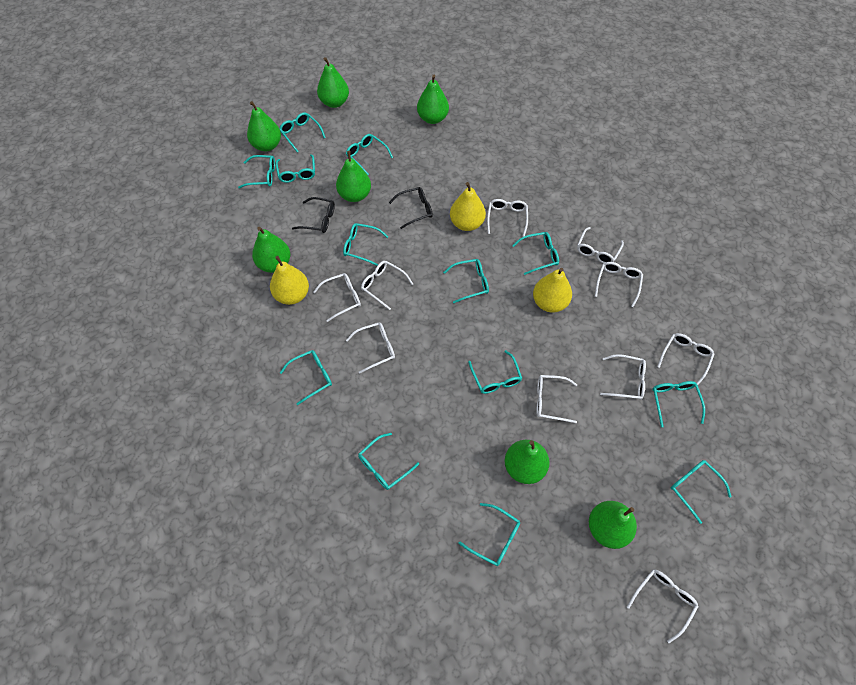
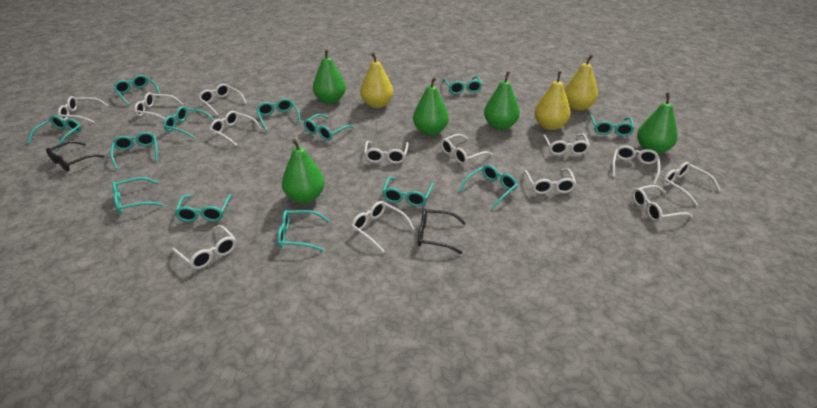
green pear: 7 -> 5
white glasses: 10 -> 13

